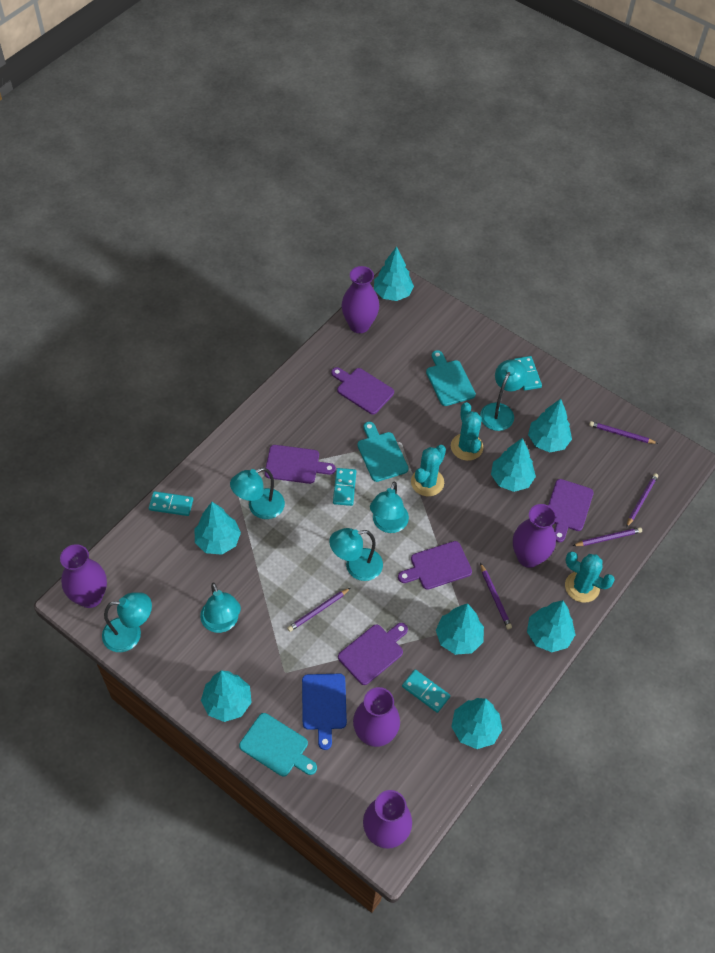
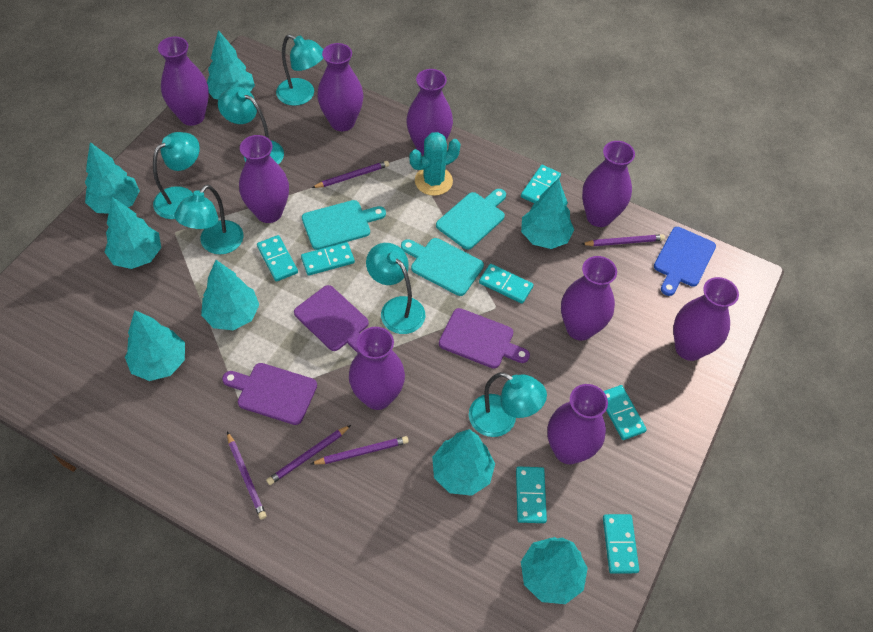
purple cutting board: 5 -> 3
purple vase: 5 -> 9
turquoise cactus: 3 -> 1
turquoise domino: 4 -> 7

